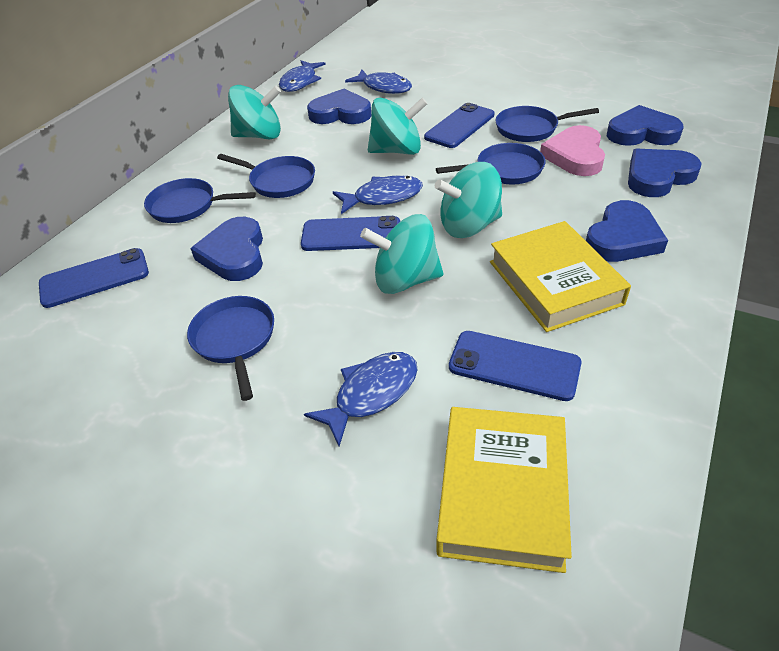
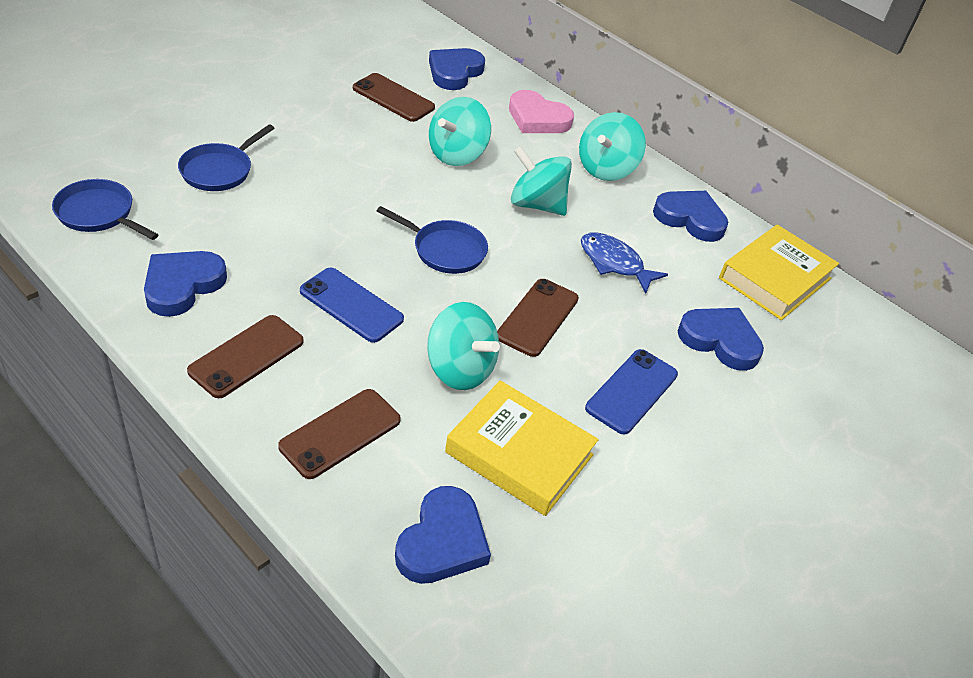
blue fish: 4 -> 1
blue pan: 5 -> 3
blue phone: 4 -> 2
brown phone: 0 -> 4

